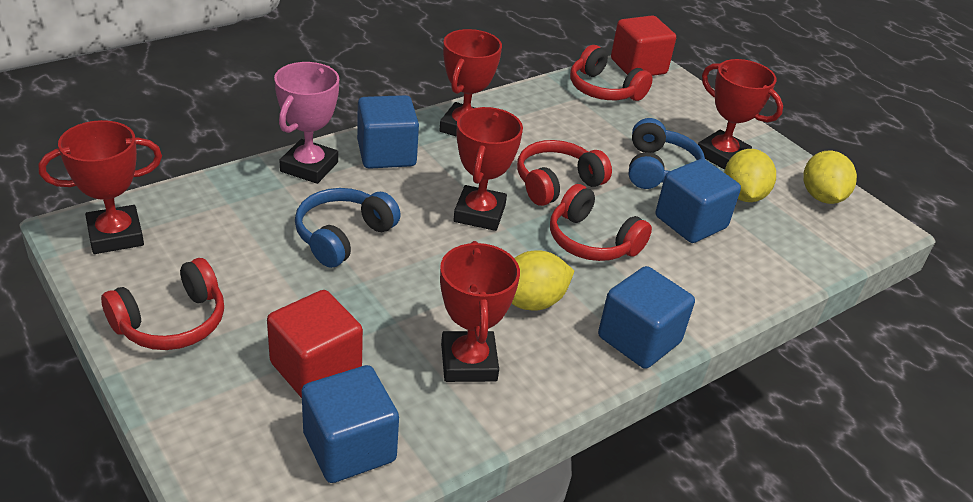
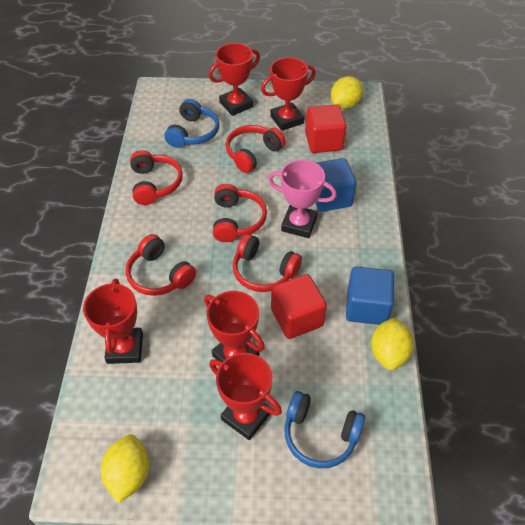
blue cube: 4 -> 2
red headphones: 4 -> 5

